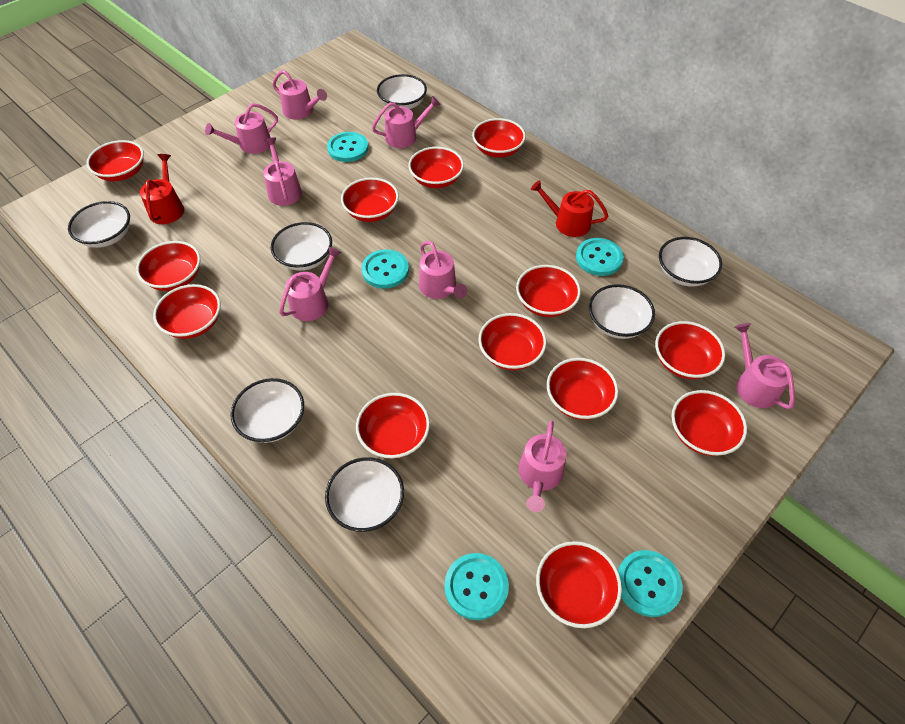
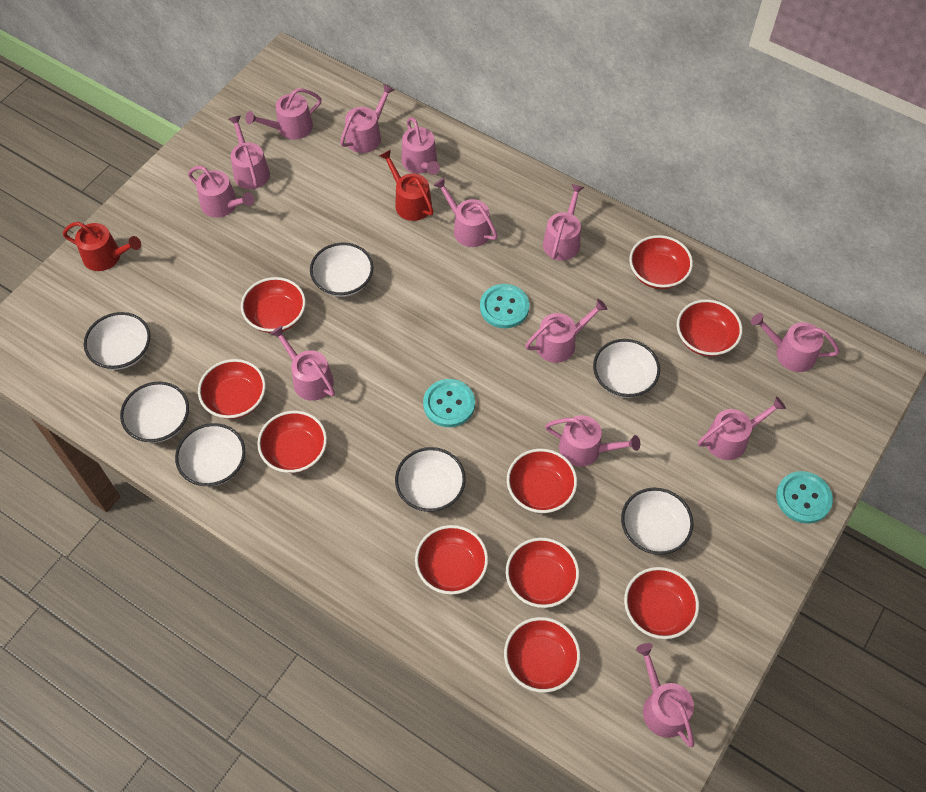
pink watering can: 8 -> 13
red bowl: 13 -> 10
turquoise button: 5 -> 3

